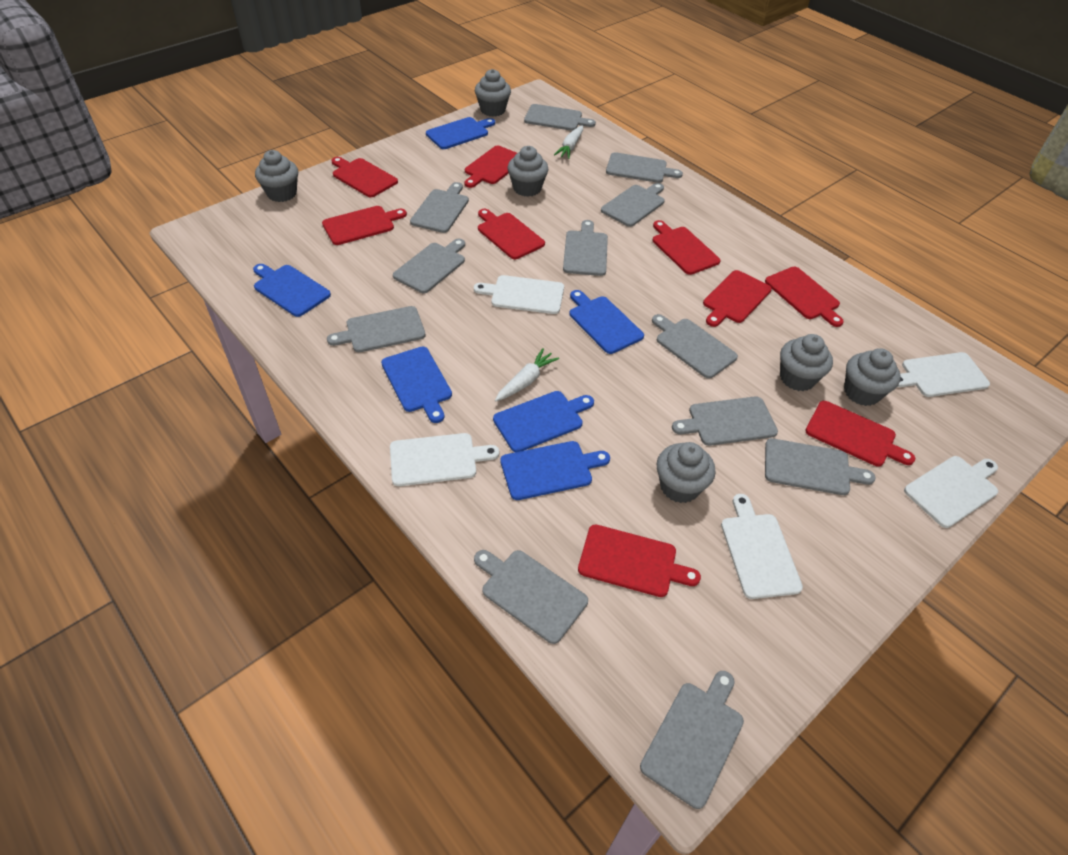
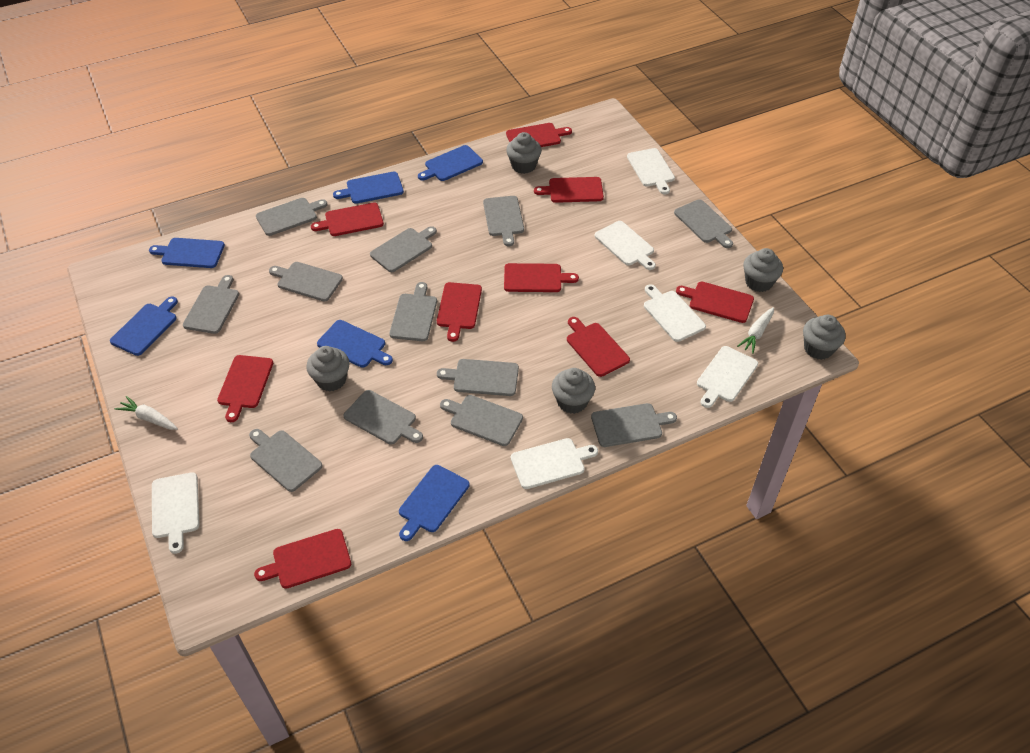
grey cupcake: 6 -> 5
white cutting board: 5 -> 6

